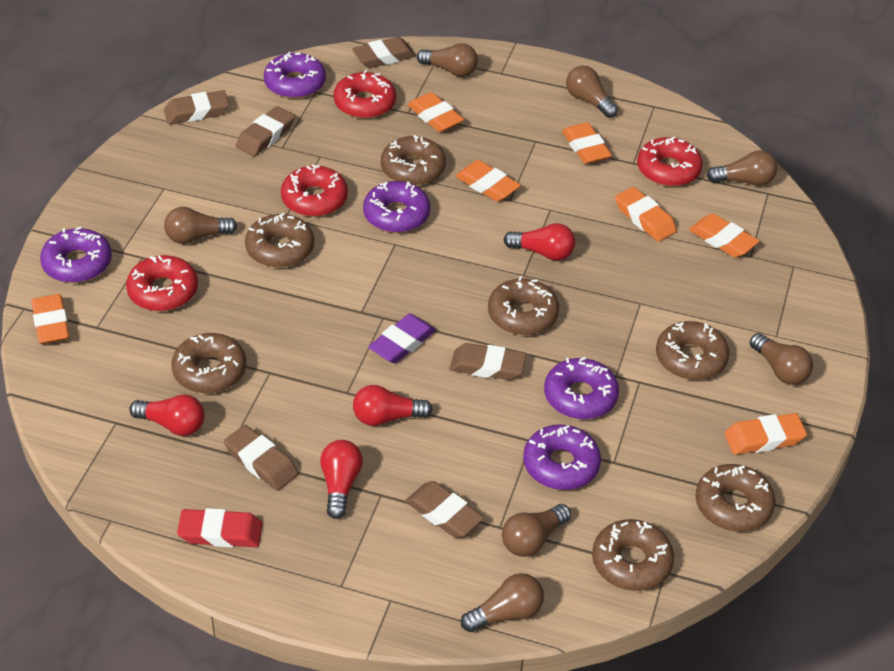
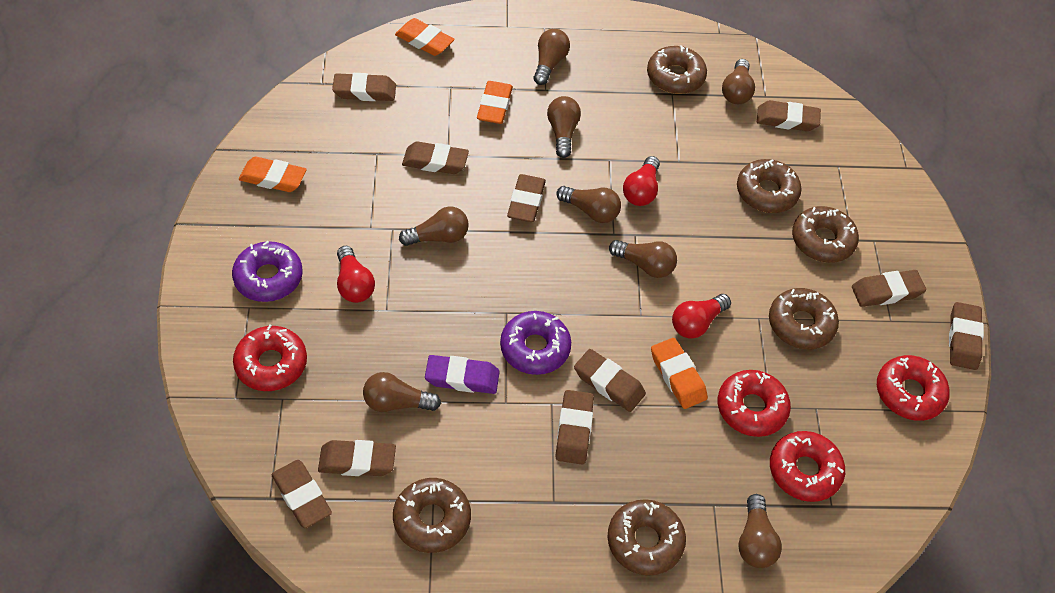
brown donut: 7 -> 6
brown eraser: 6 -> 10
brown light bulb: 7 -> 8
orange eraser: 7 -> 4
purple donut: 5 -> 2
red eraser: 1 -> 0
red light bulb: 4 -> 3

